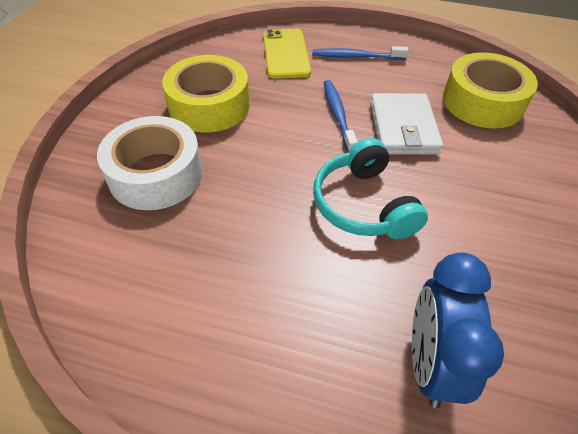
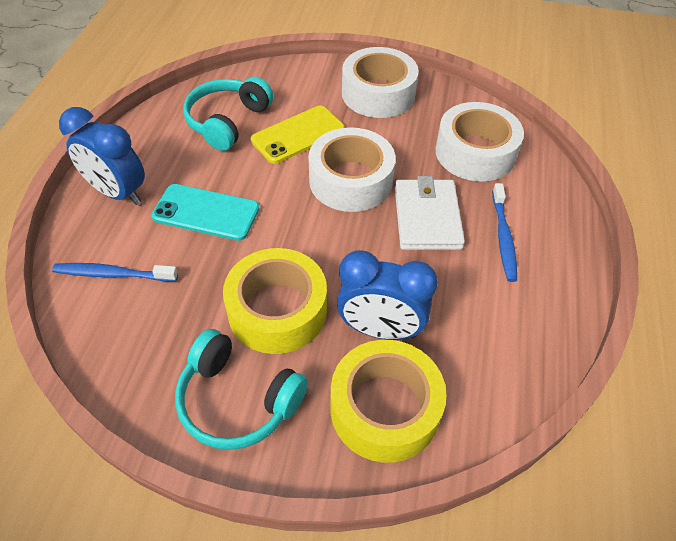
blue clock: 1 -> 2
turquoise headphones: 1 -> 2
turquoise phone: 0 -> 1
white tape: 1 -> 3

